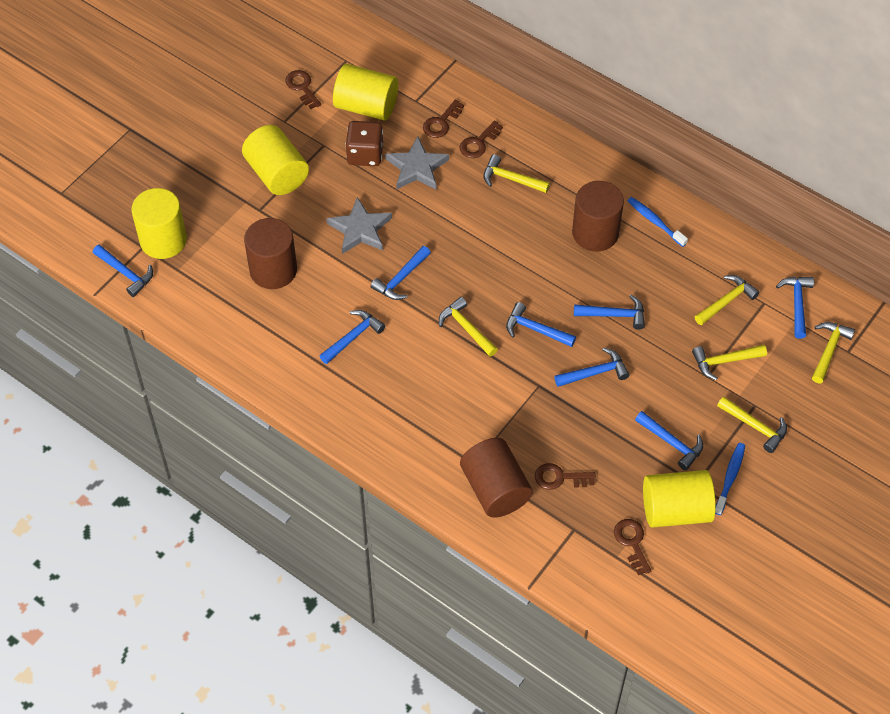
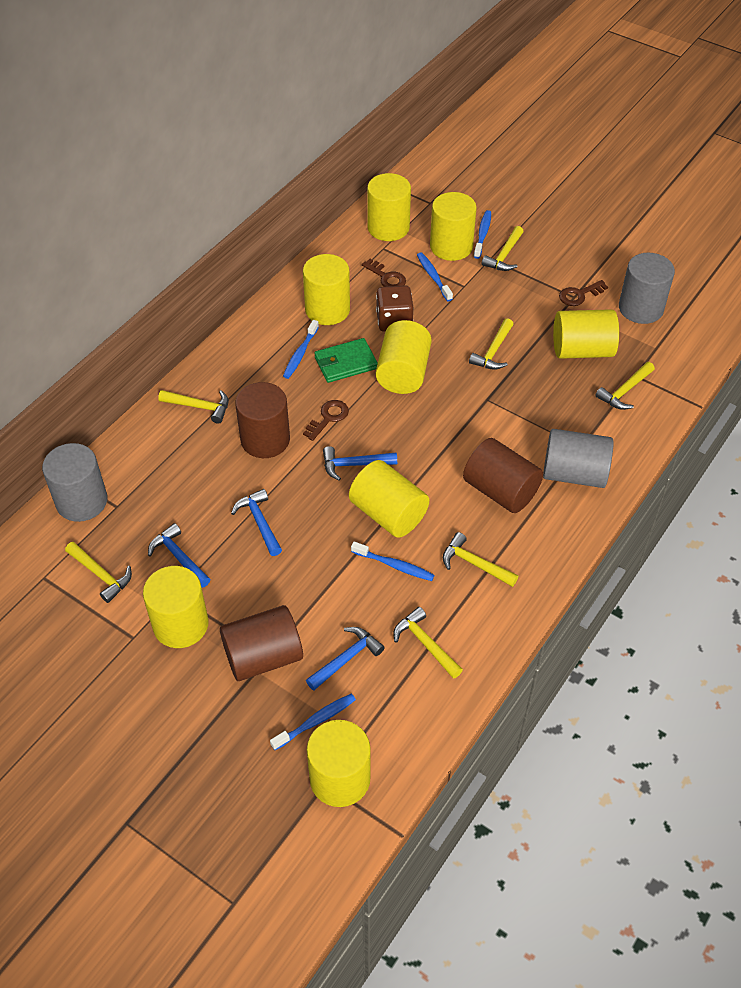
blue hammer: 8 -> 4
blue toothbrush: 2 -> 5
brown key: 5 -> 3
green wallet: 0 -> 1
grey cylinder: 0 -> 3
grey star: 2 -> 0
yellow cylinder: 4 -> 8
yellow hammer: 6 -> 7

